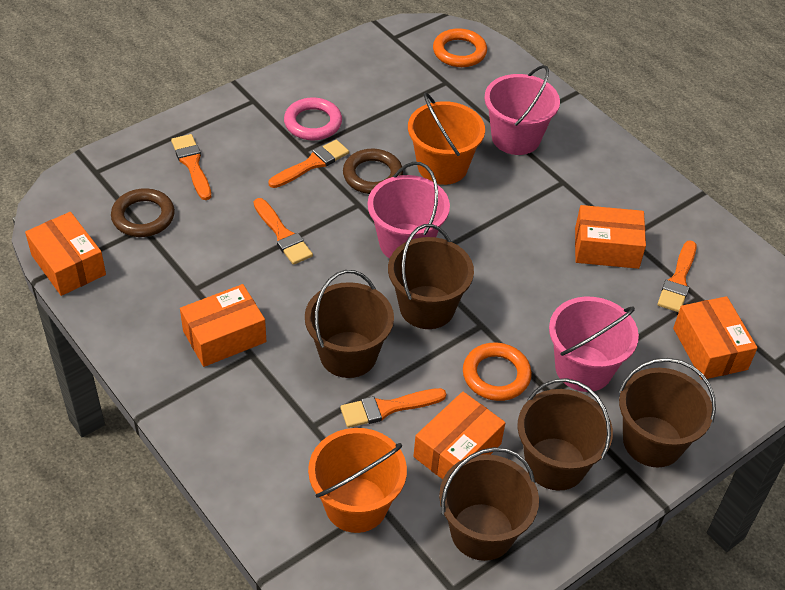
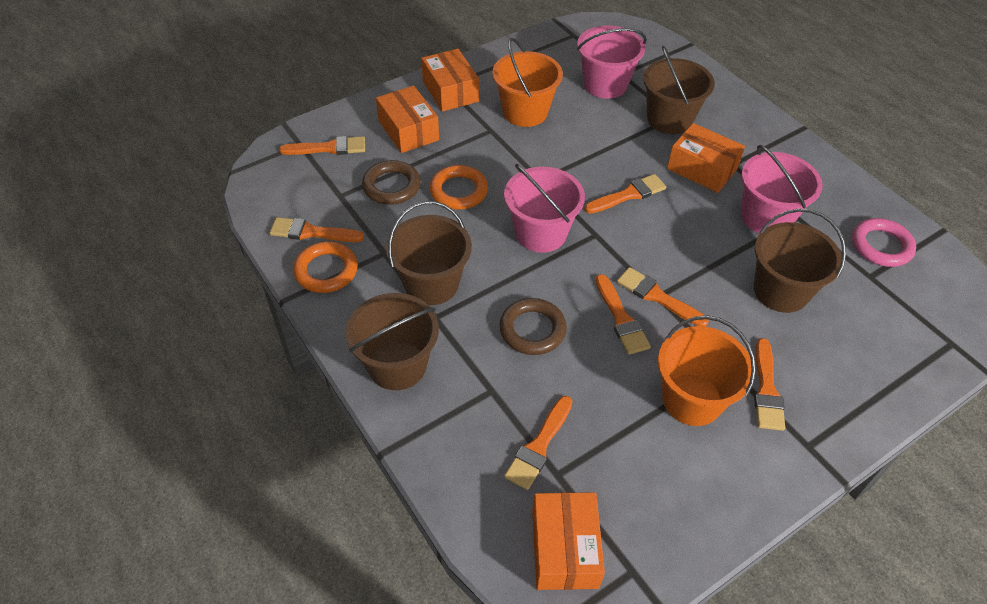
brown bucket: 5 -> 4
orange box: 5 -> 4
orange brush: 5 -> 7

